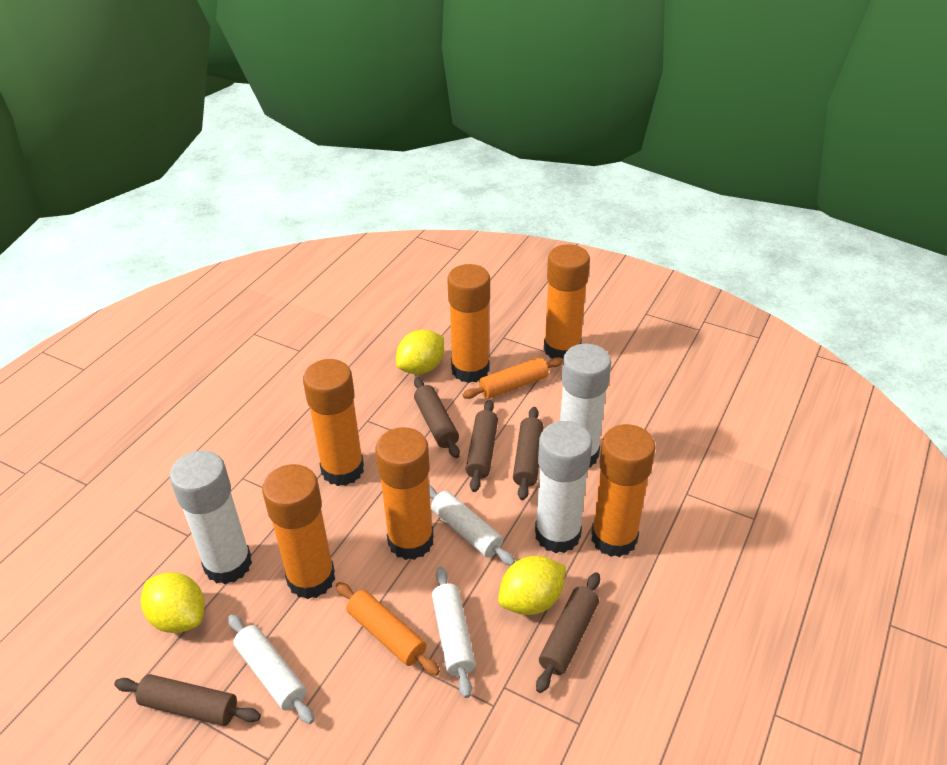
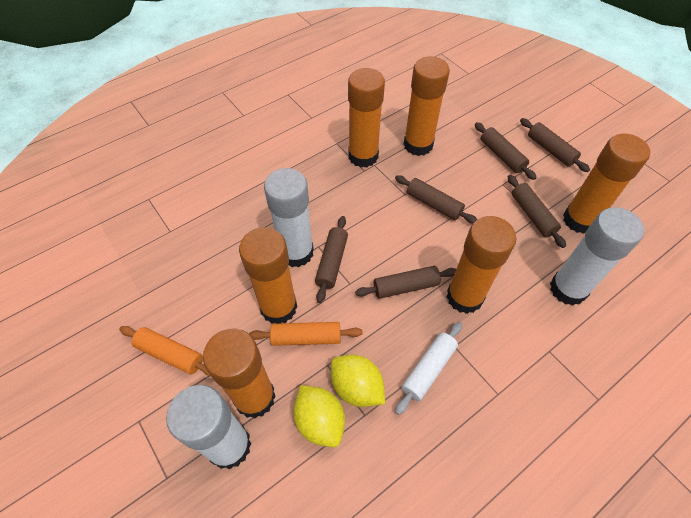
brown rolling pin: 5 -> 6
white rolling pin: 3 -> 1
yellow lemon: 3 -> 2

